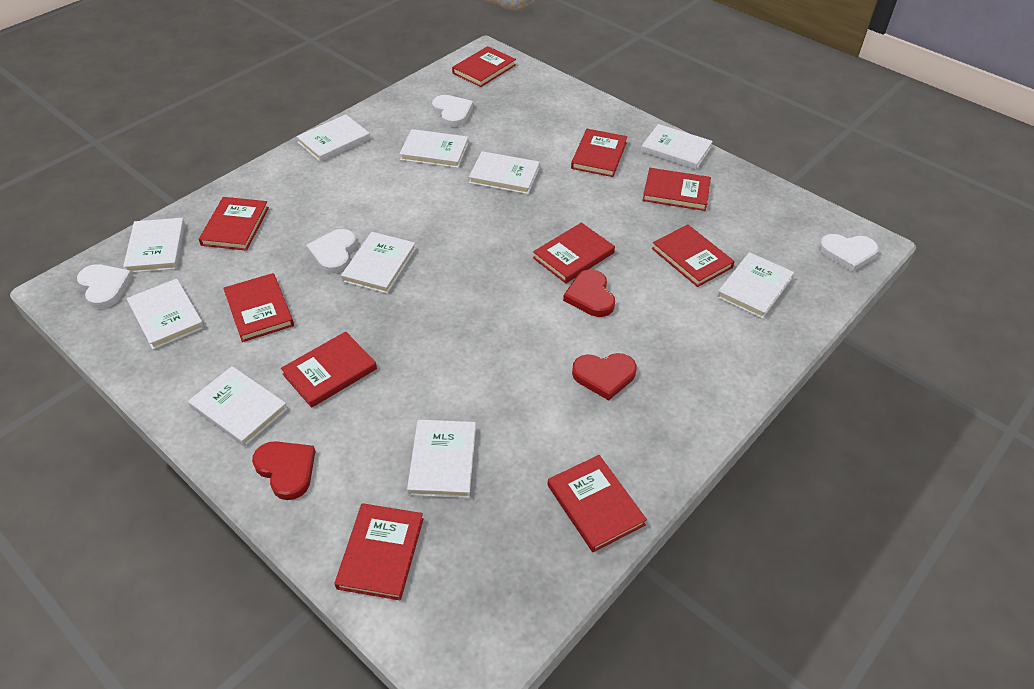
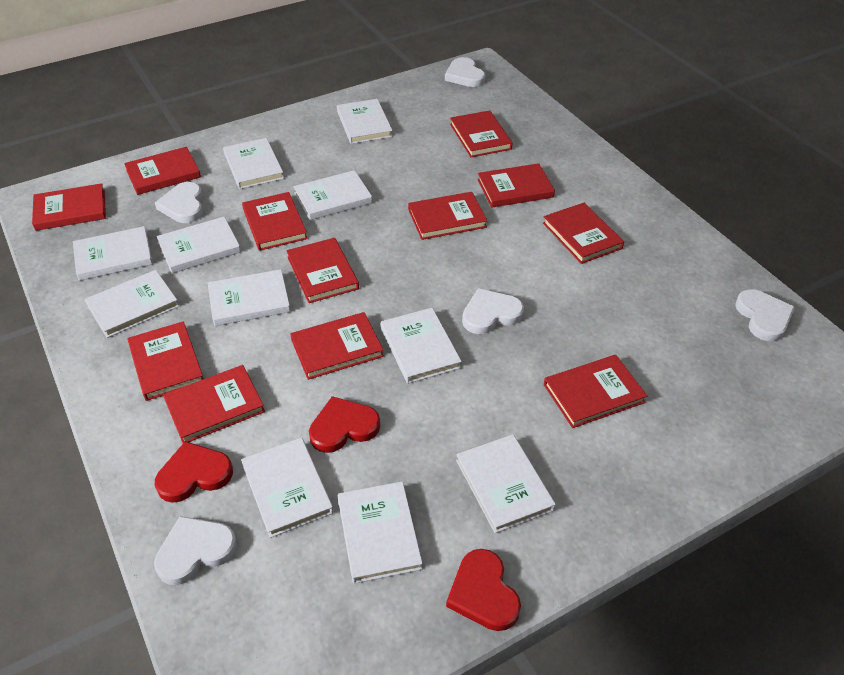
red book: 10 -> 12
white book: 10 -> 11
white heart: 4 -> 5

